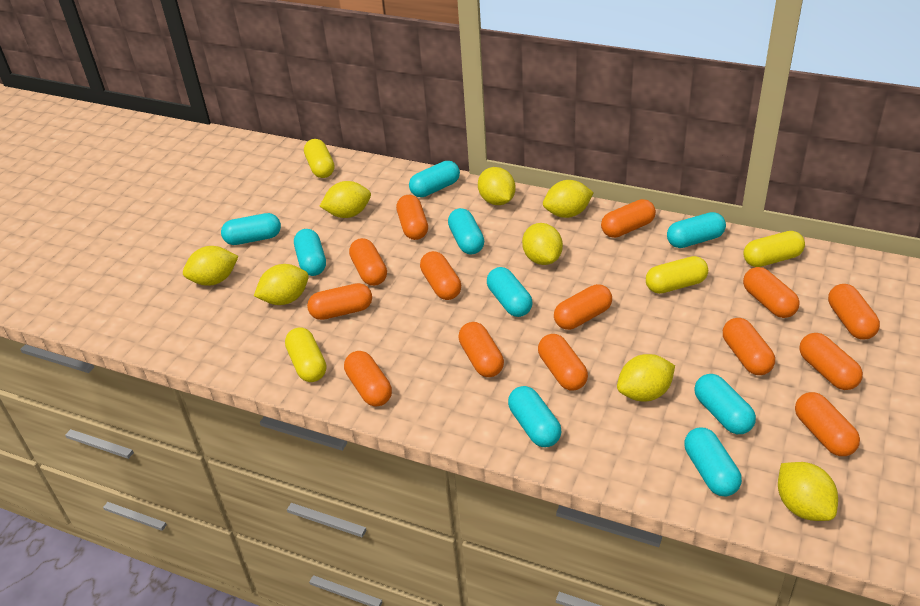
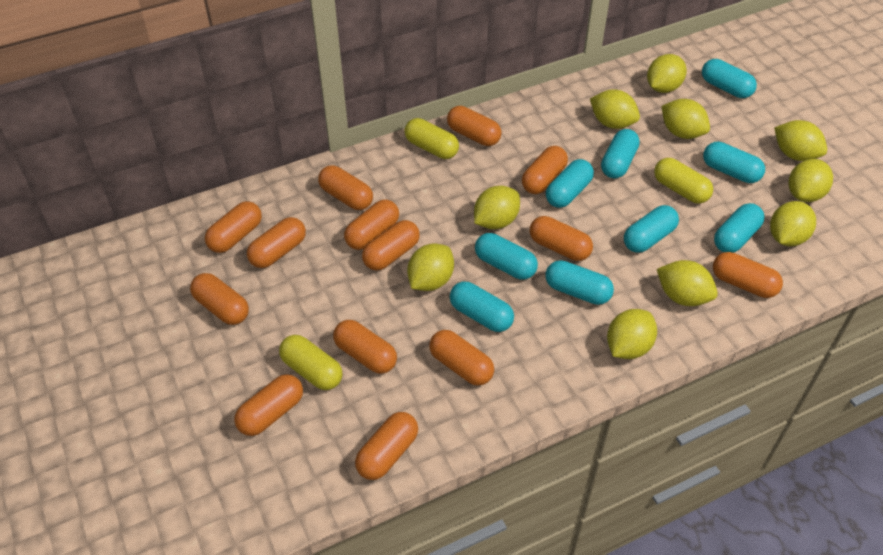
yellow capsule: 4 -> 3
yellow lemon: 8 -> 10

